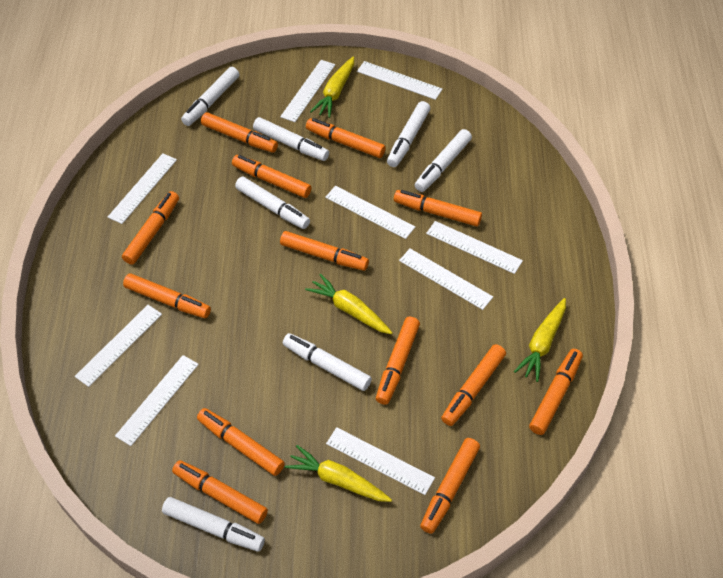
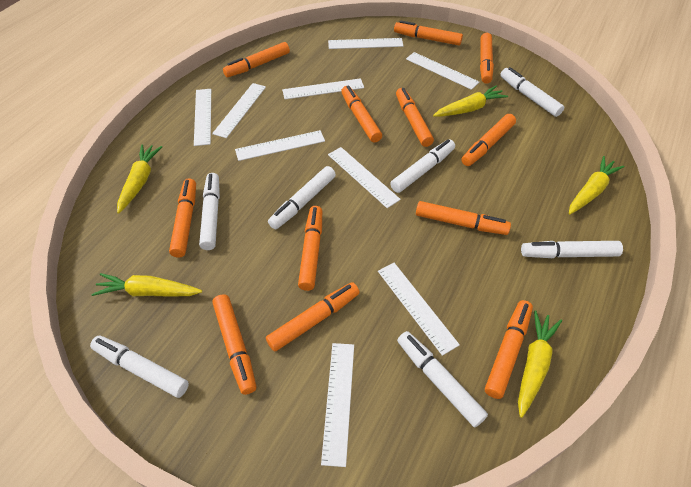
orange marker: 13 -> 12
yellow carrot: 4 -> 5

